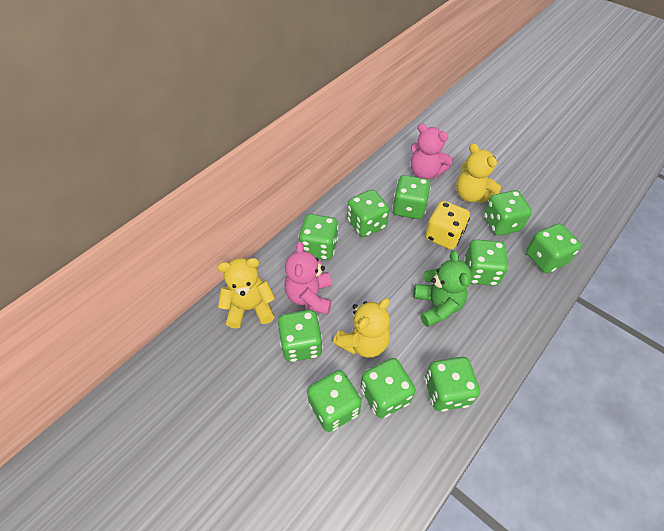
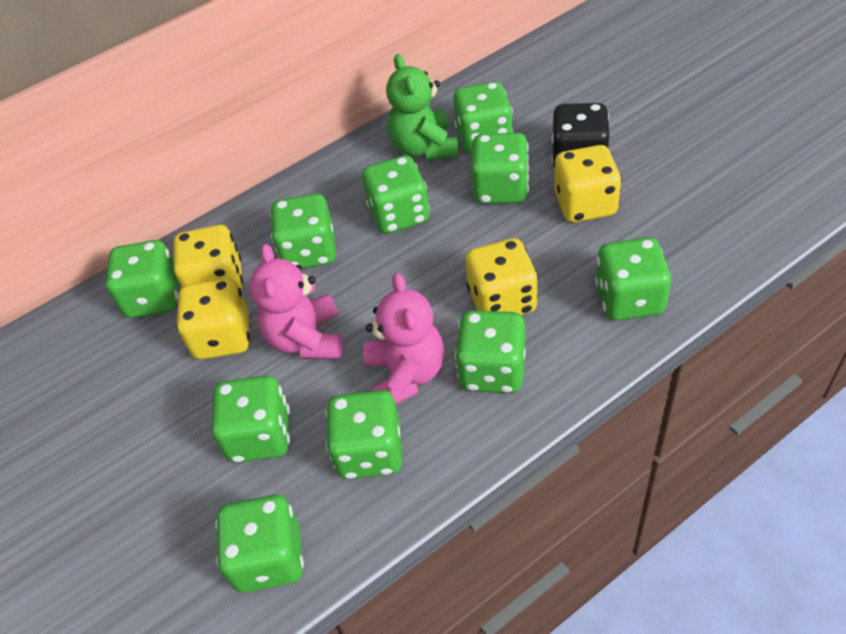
black dice: 0 -> 1
yellow dice: 1 -> 4
yellow teddy bear: 3 -> 0

